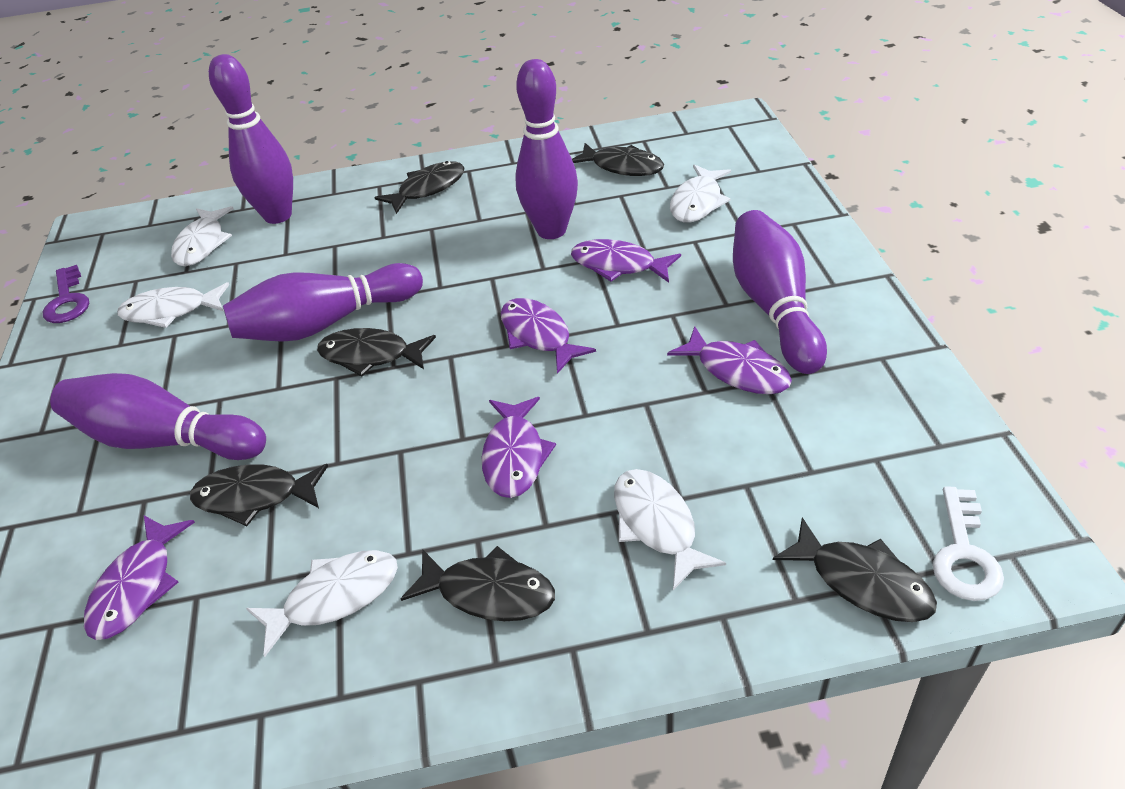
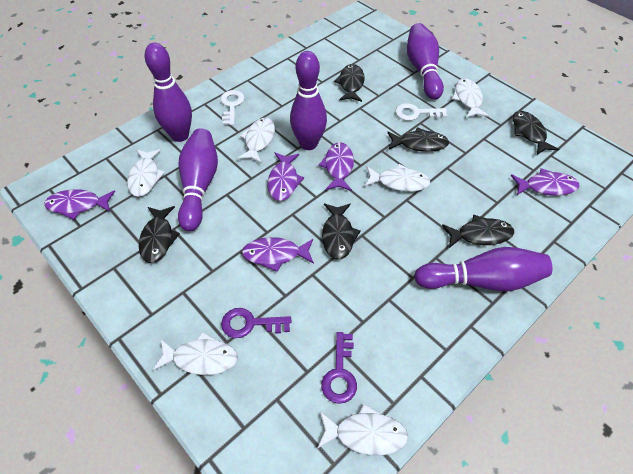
purple key: 1 -> 2
white fish: 5 -> 6
white key: 1 -> 2

